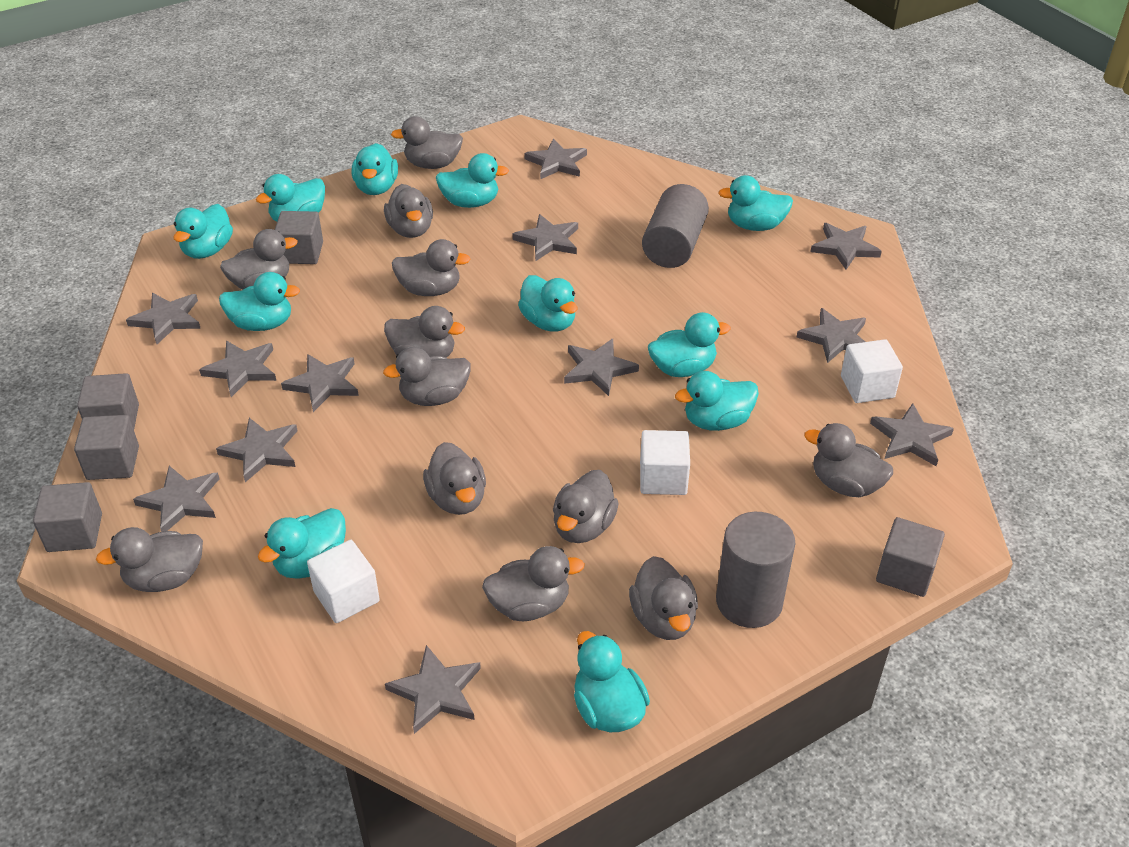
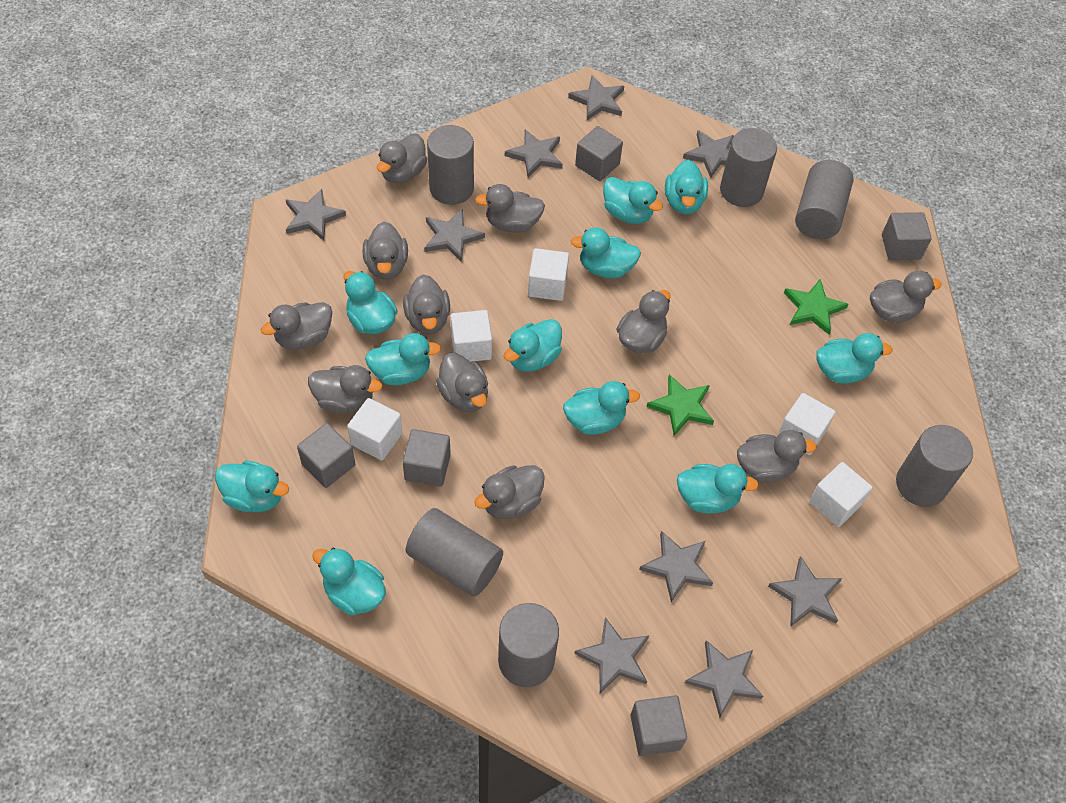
green star: 0 -> 2
grey cylinder: 2 -> 6
grey duck: 12 -> 11
grey star: 12 -> 9
white cube: 3 -> 5

